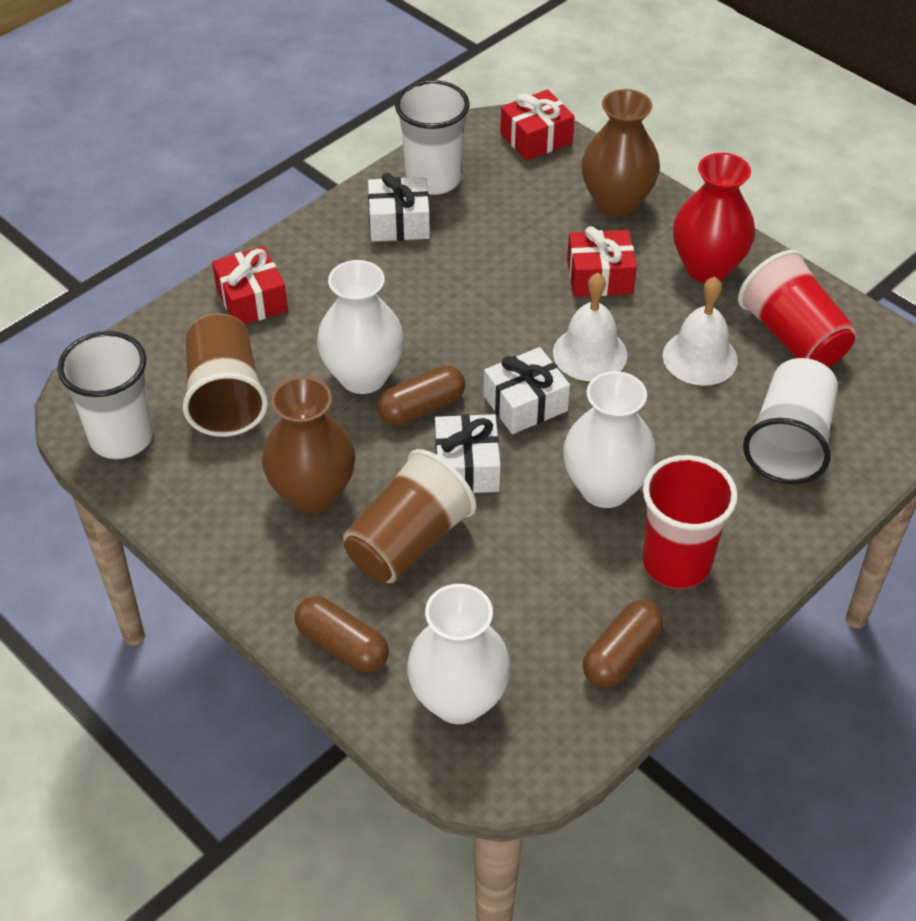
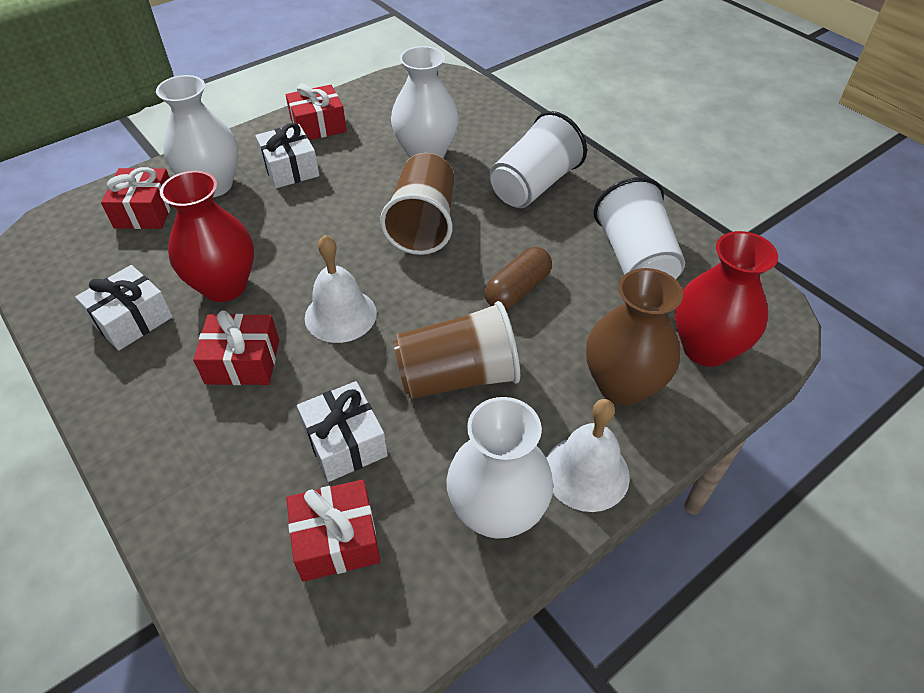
brown capsule: 3 -> 1
brown vase: 2 -> 1
red cup: 2 -> 0
red gift: 3 -> 4
red vase: 1 -> 2
white cup: 3 -> 2

